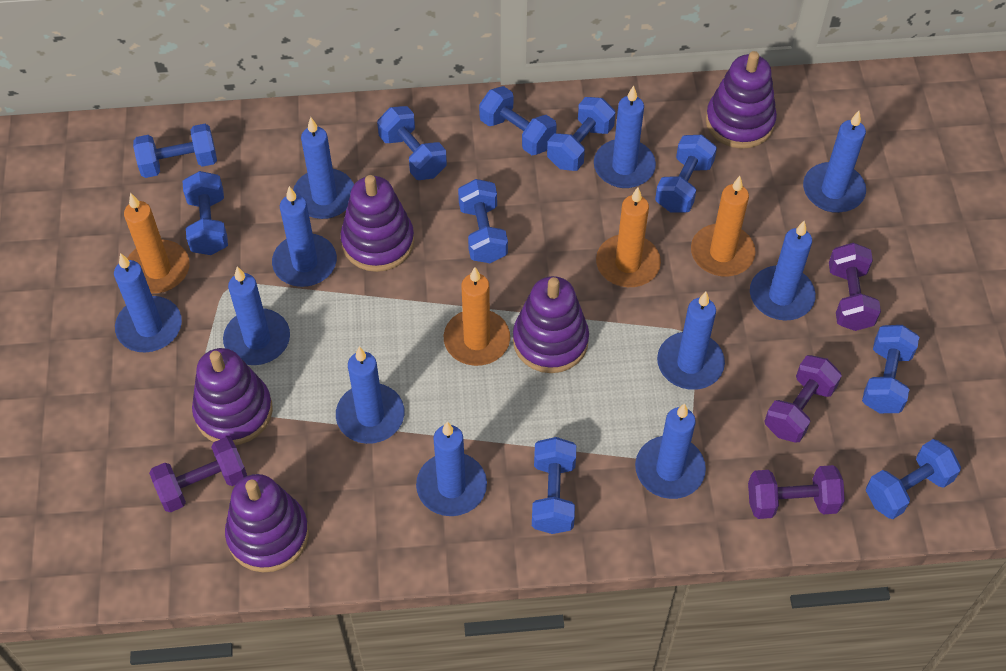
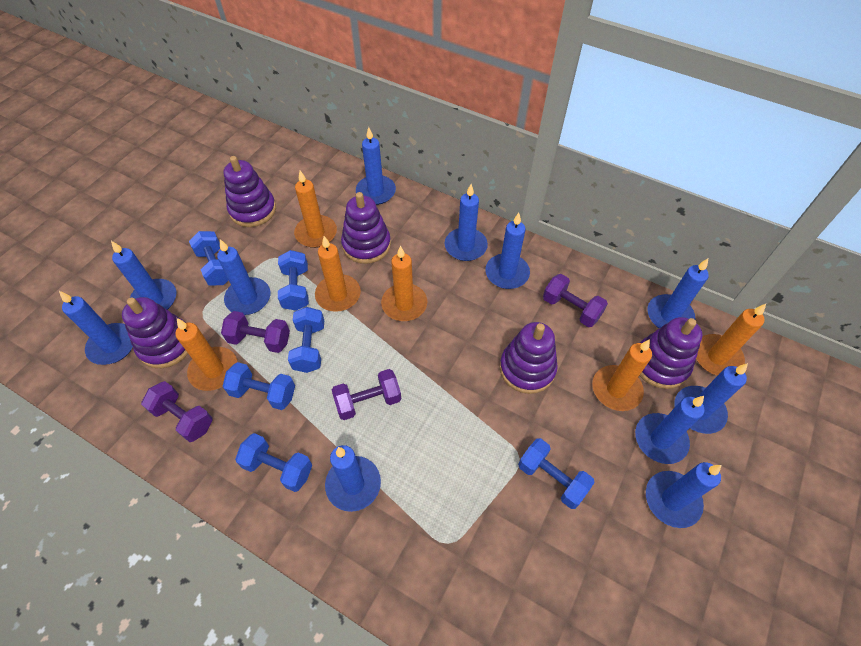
blue dumbbell: 10 -> 6
orange candle: 4 -> 6

